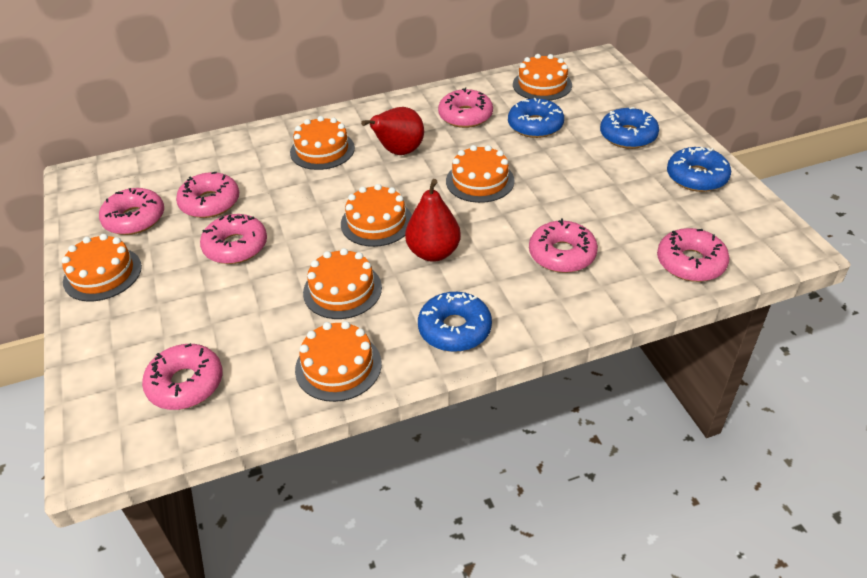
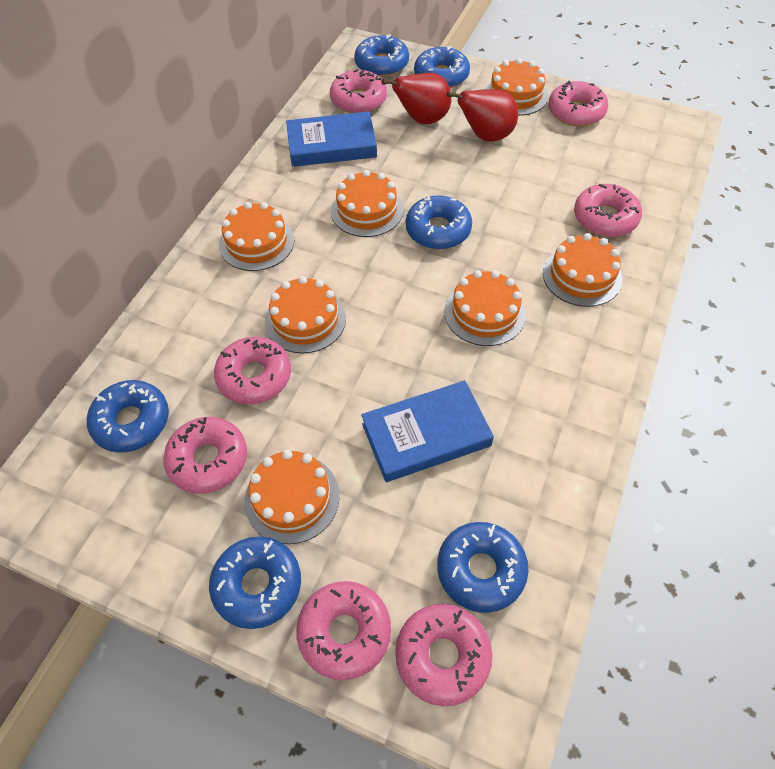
blue book: 0 -> 2
blue donut: 4 -> 6

